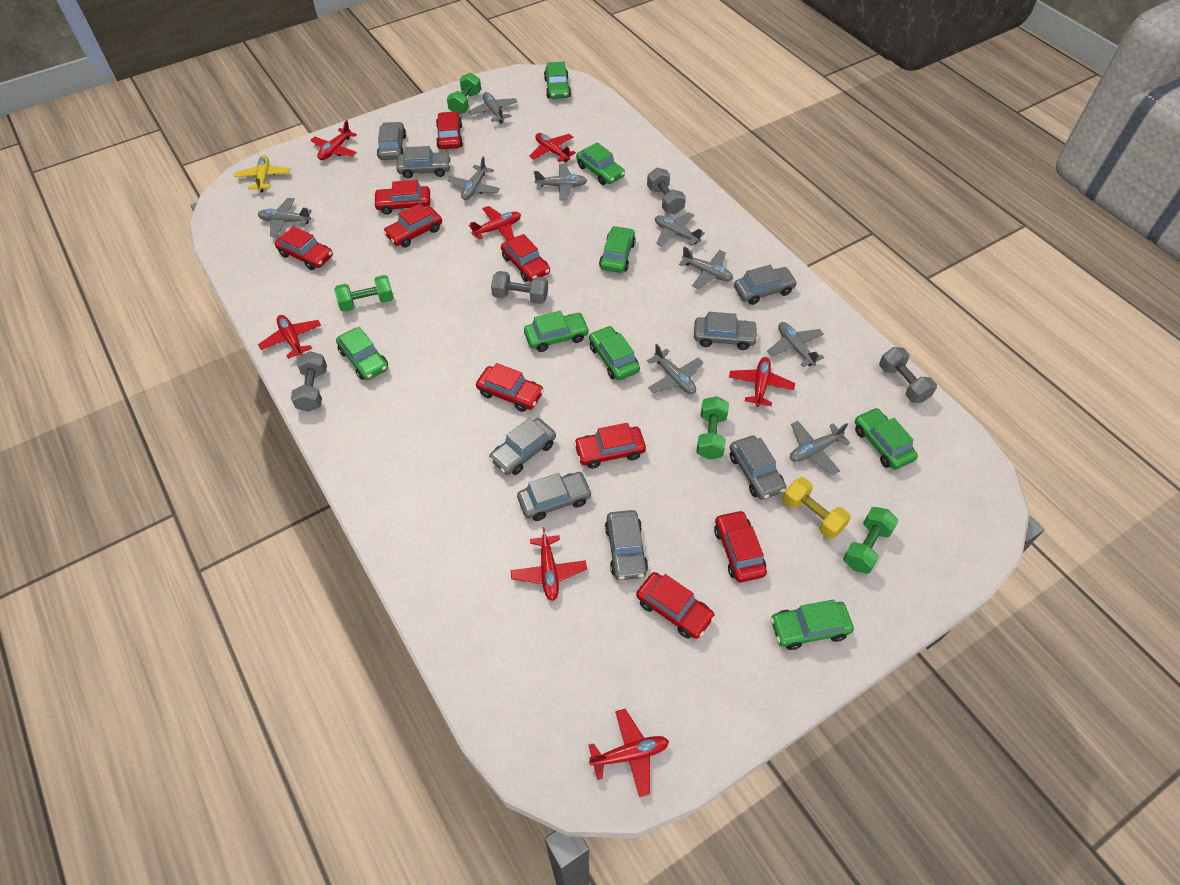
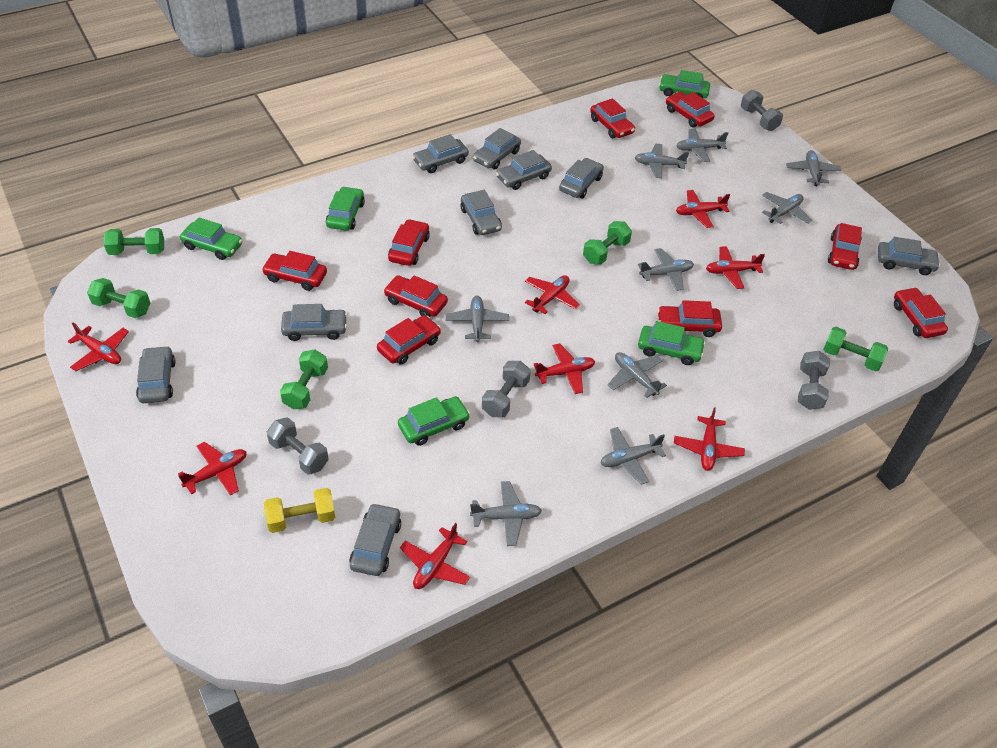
green car: 8 -> 5
green dumbbell: 4 -> 5
grey car: 8 -> 9
red plane: 7 -> 8
yellow plane: 1 -> 0

